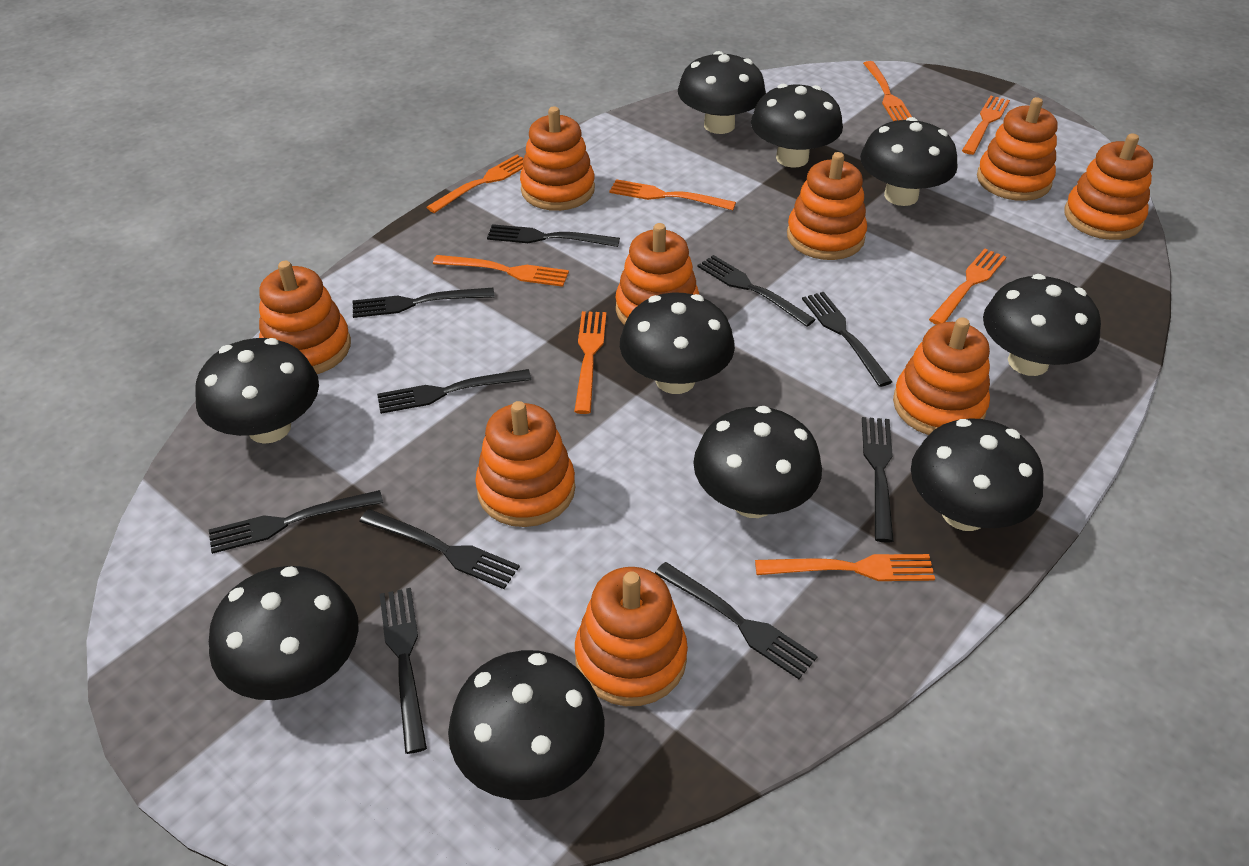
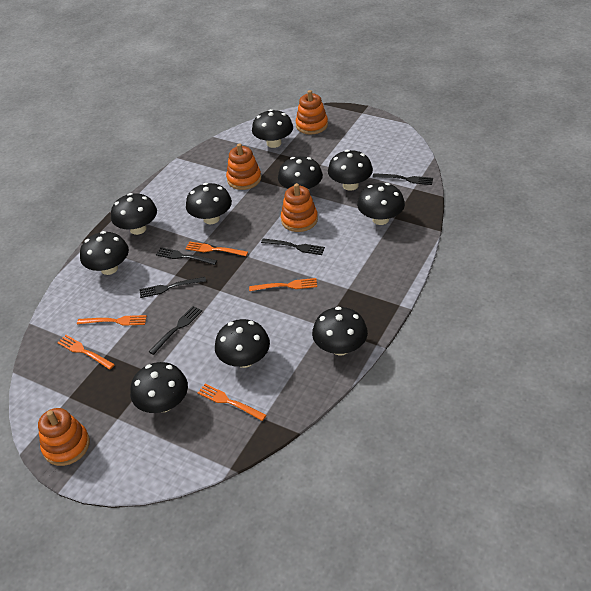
black fork: 10 -> 5
orange fork: 8 -> 5
orange stacking toy: 9 -> 4

